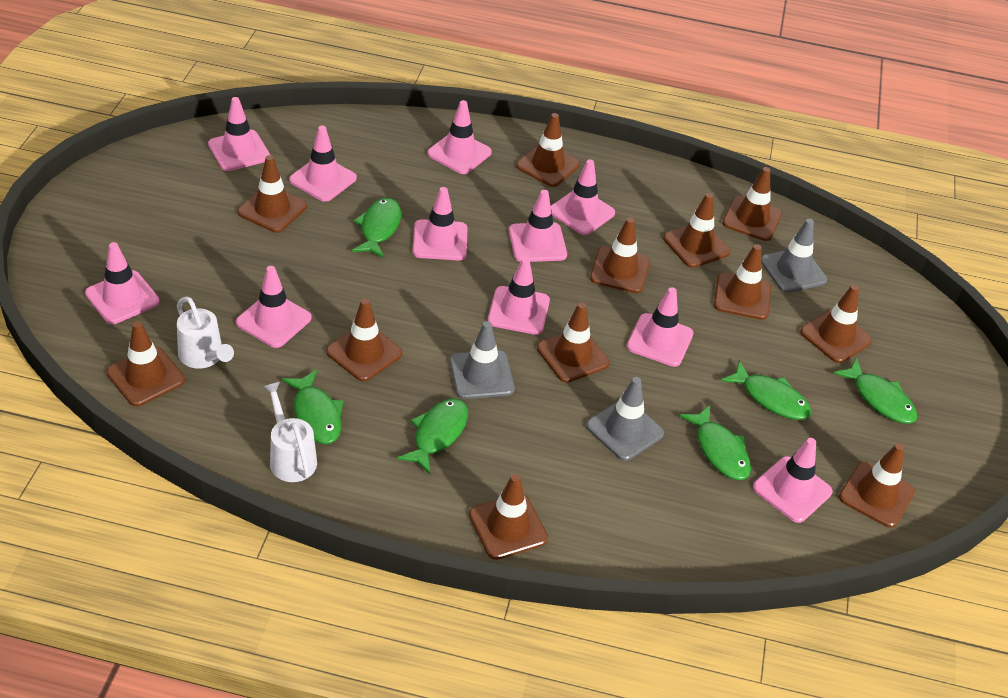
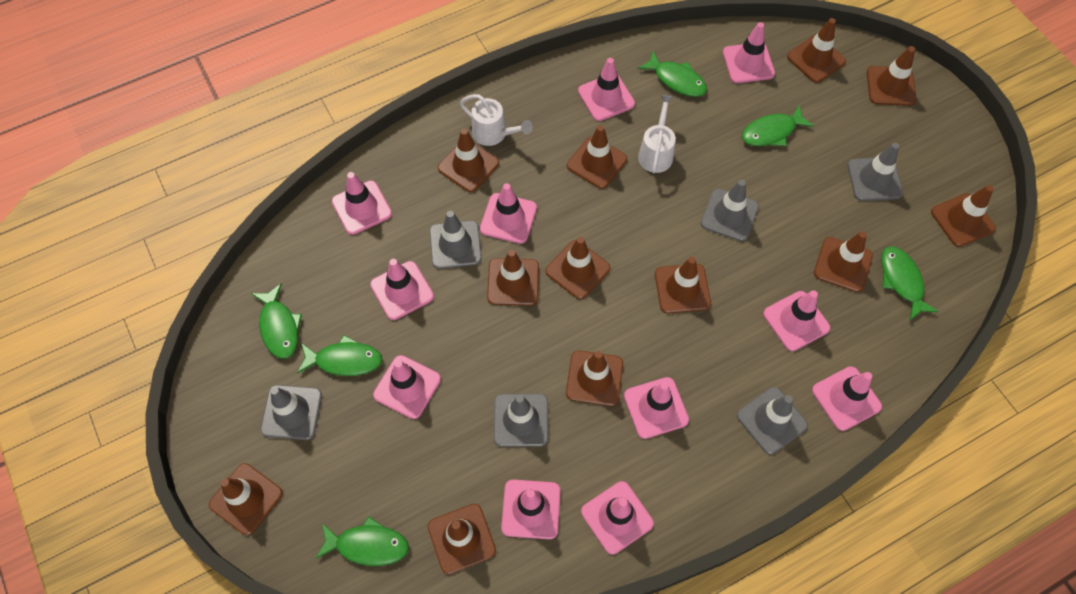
grey traffic cone: 3 -> 6

